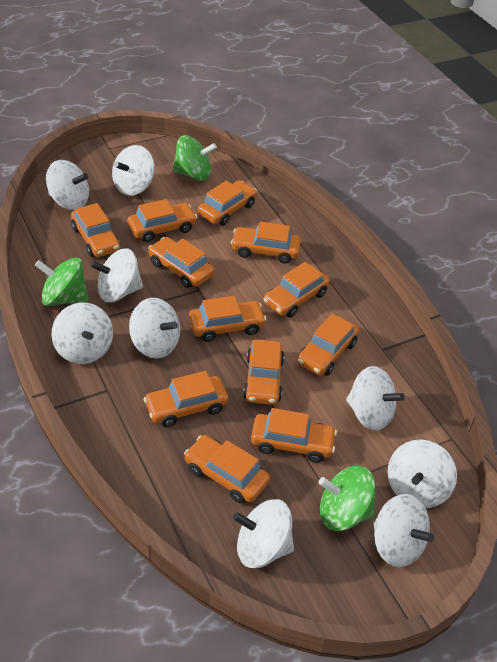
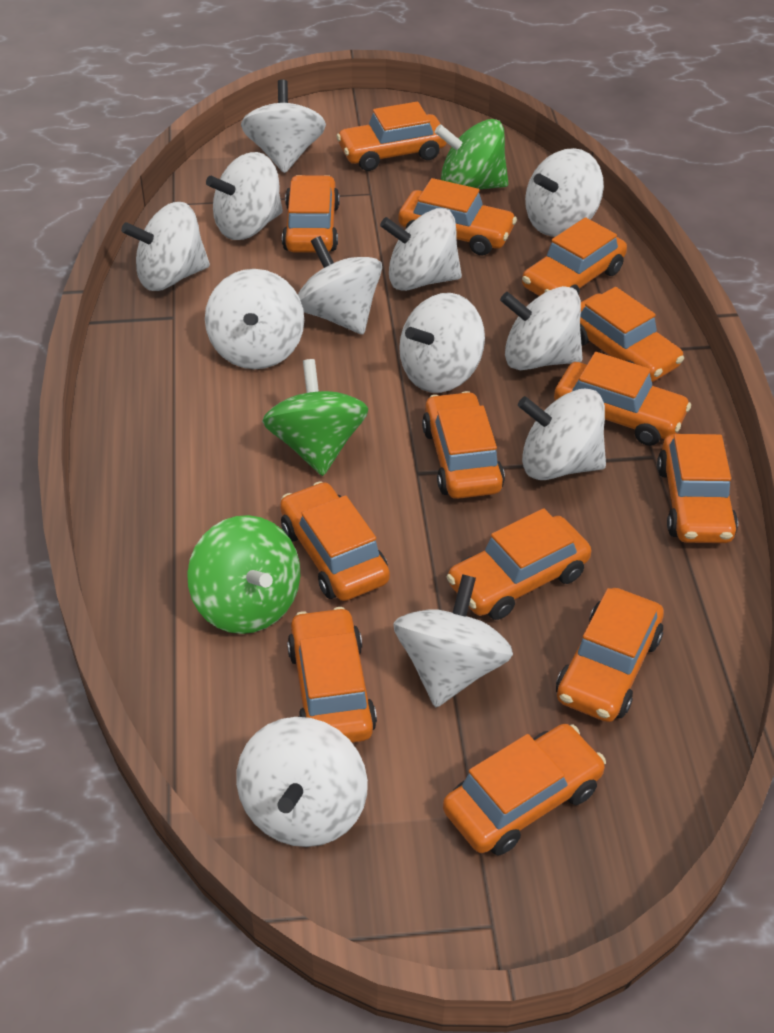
orange car: 12 -> 13
white spinning top: 9 -> 12

